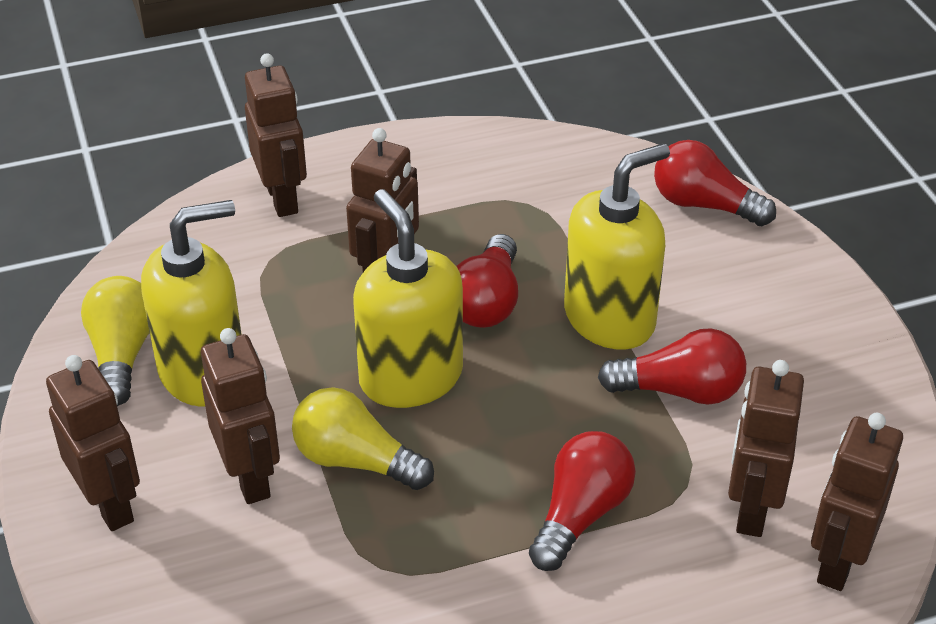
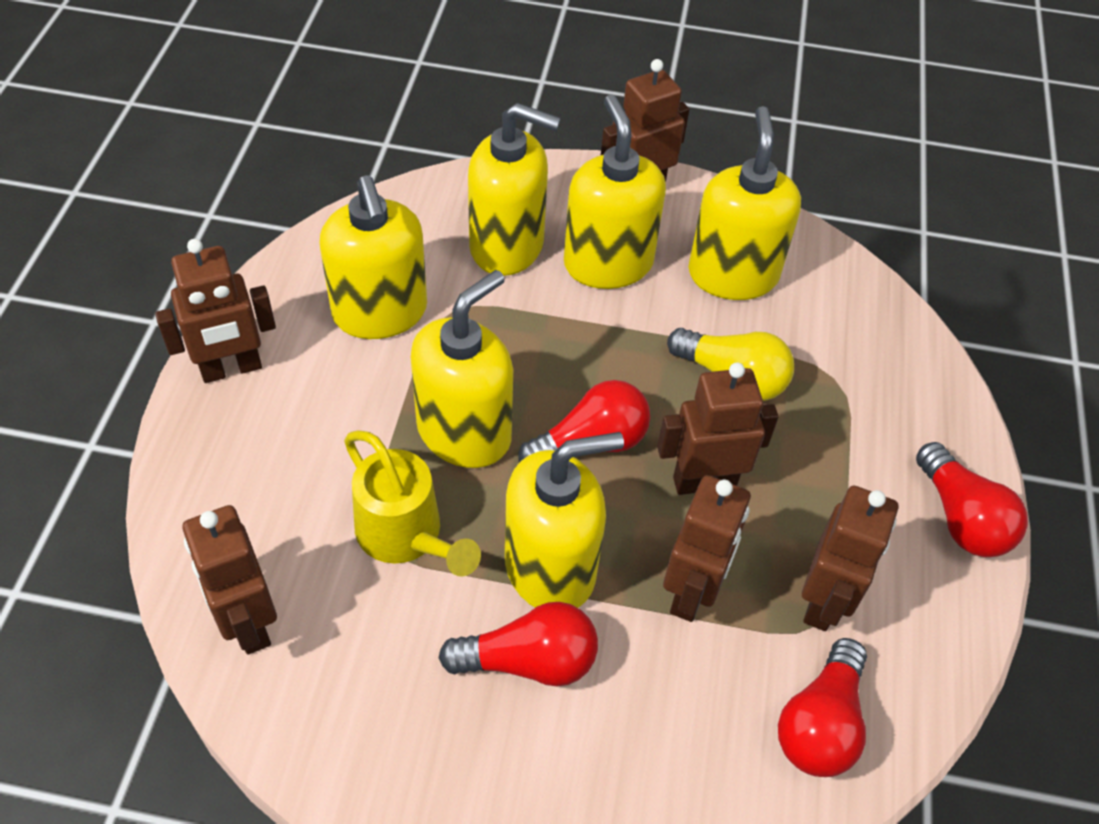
yellow light bulb: 2 -> 1
yellow soap dispenser: 3 -> 6
yellow watering can: 0 -> 1

